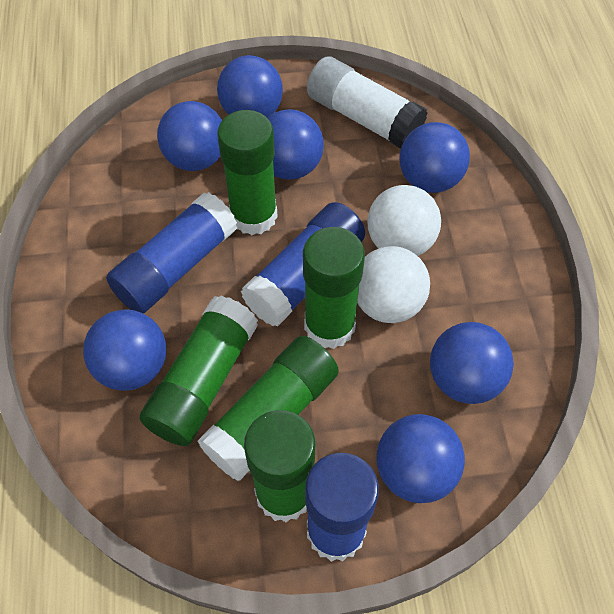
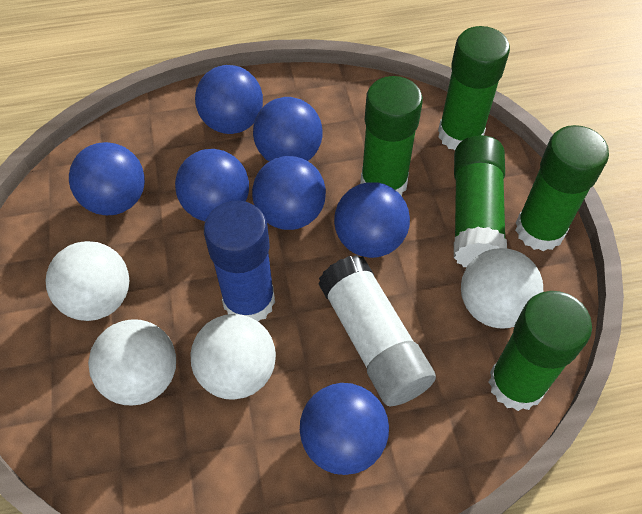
blue glue stick: 3 -> 1
white ball: 2 -> 4

